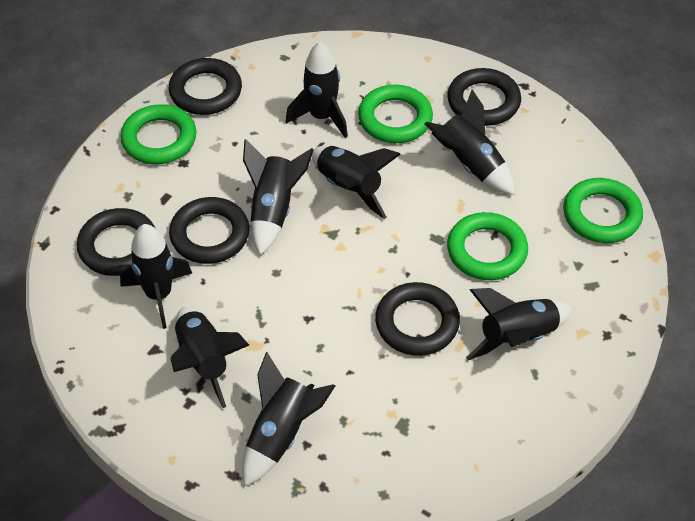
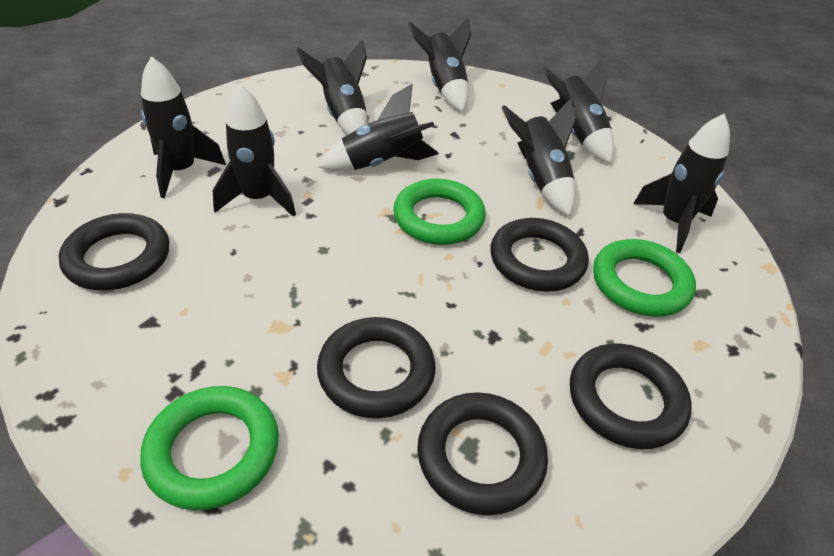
green ring: 4 -> 3

